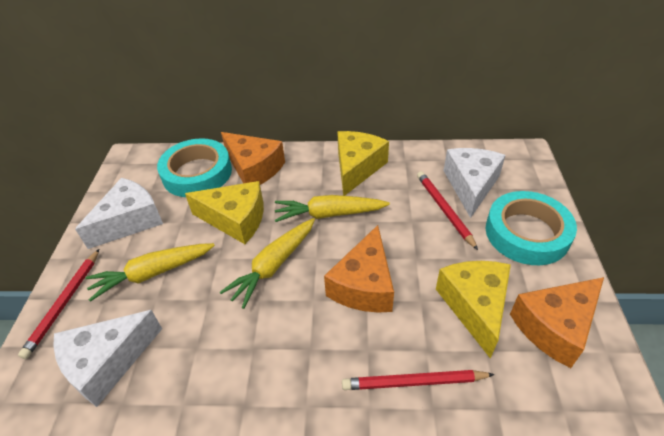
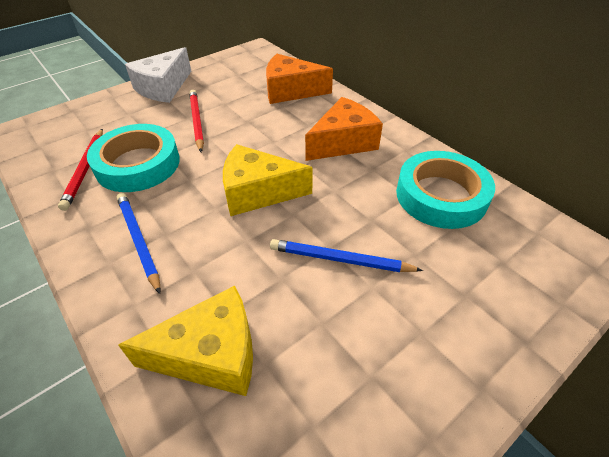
blue pencil: 0 -> 2
orange cheese: 3 -> 2
red pencil: 3 -> 2
white cheese: 3 -> 1
yellow carrot: 3 -> 0
yellow cheese: 3 -> 2

